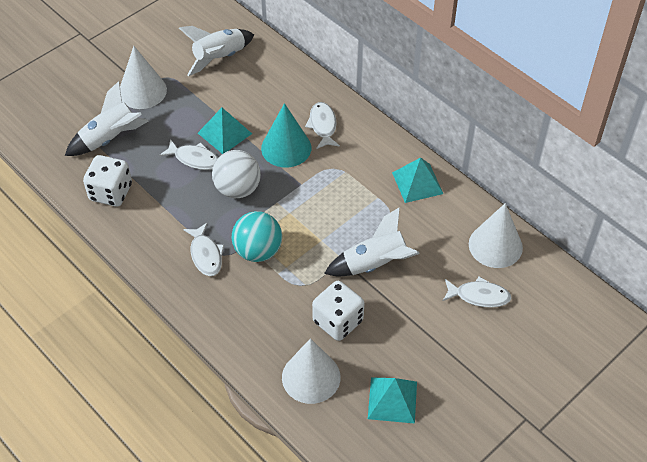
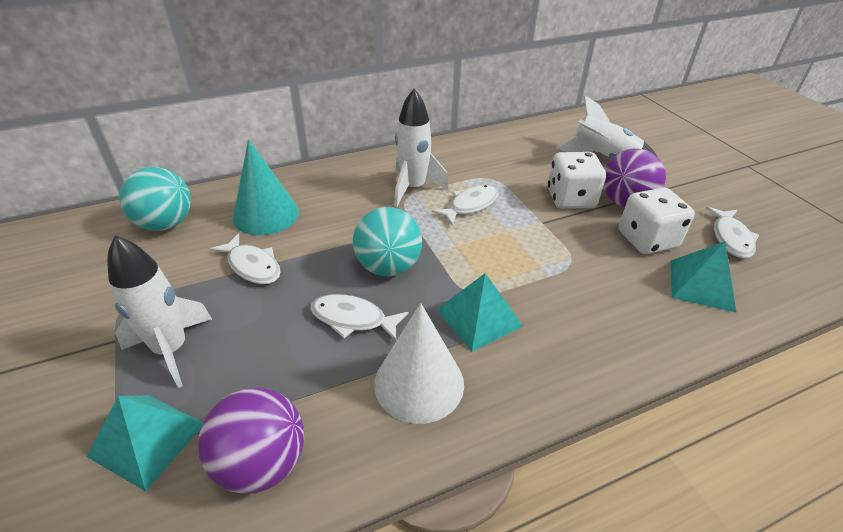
purple ball: 0 -> 2
turquoise ball: 1 -> 2
white ball: 1 -> 0
white cone: 3 -> 1

